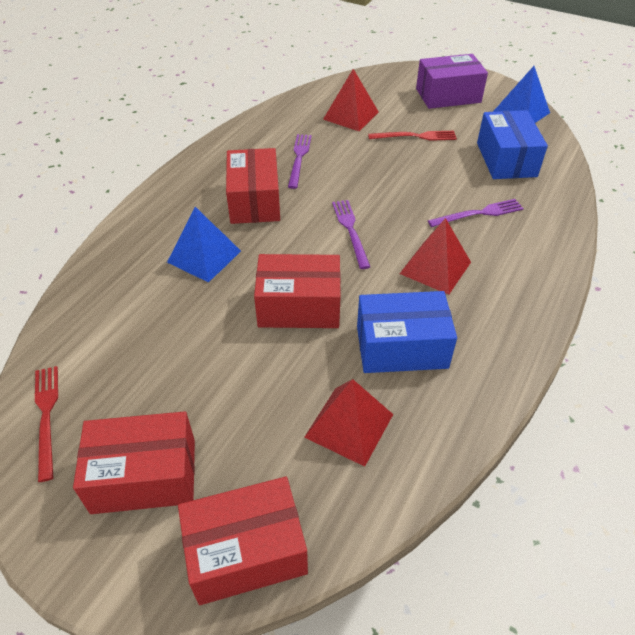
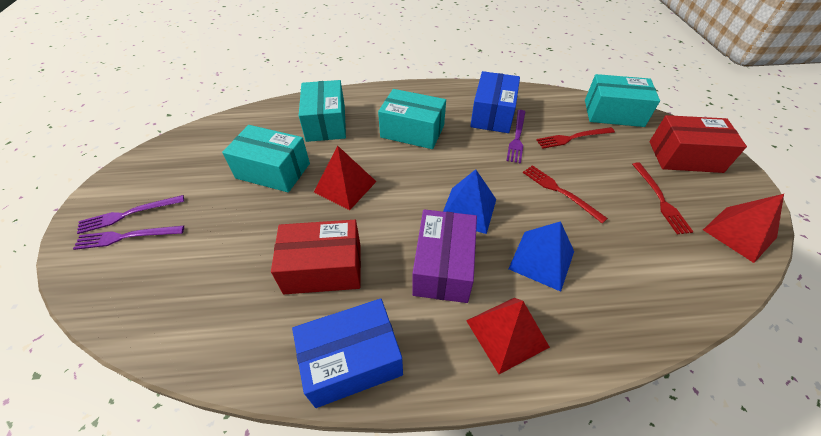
red box: 4 -> 2
red fork: 2 -> 3
turquoise box: 0 -> 4

